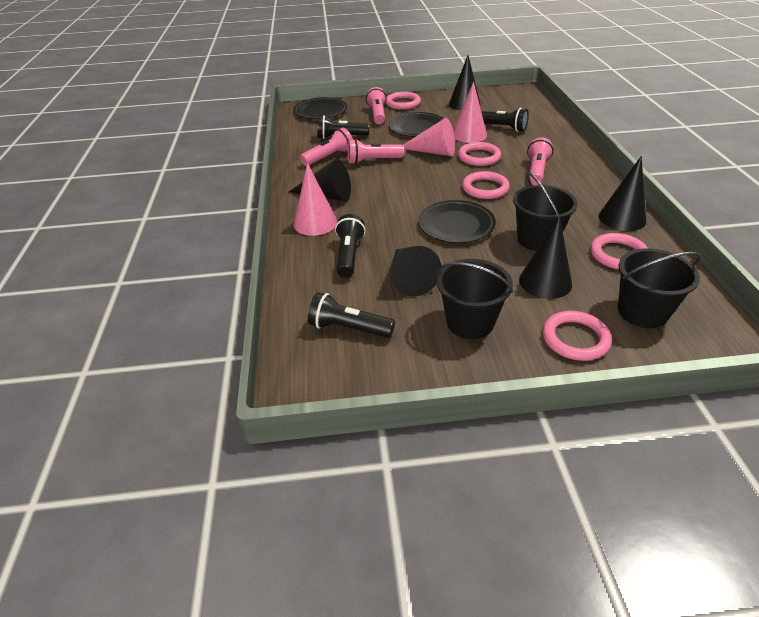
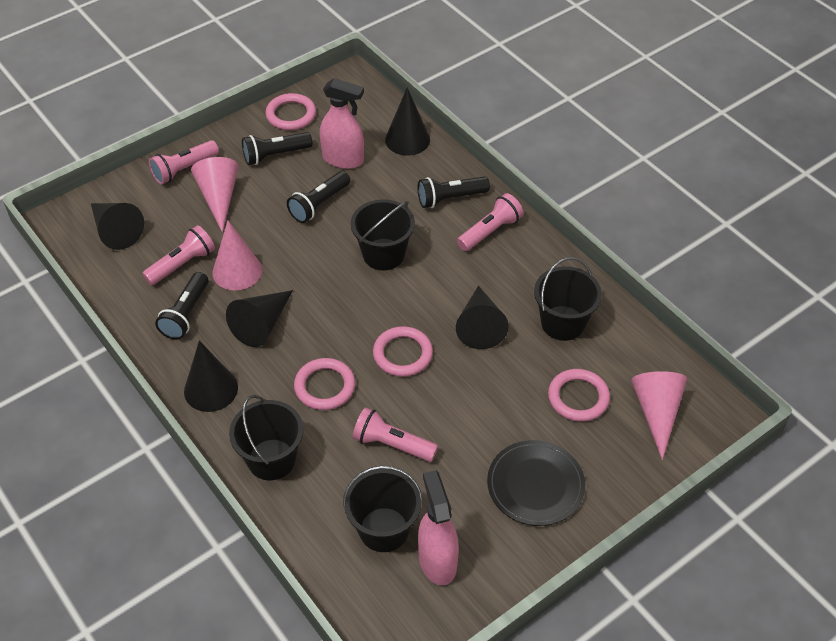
black bucket: 3 -> 4
black plate: 3 -> 1
pink ring: 5 -> 4
pink spray bottle: 0 -> 2

